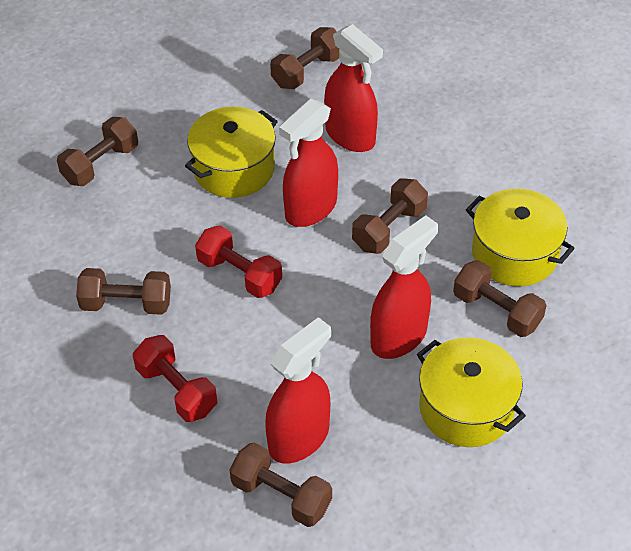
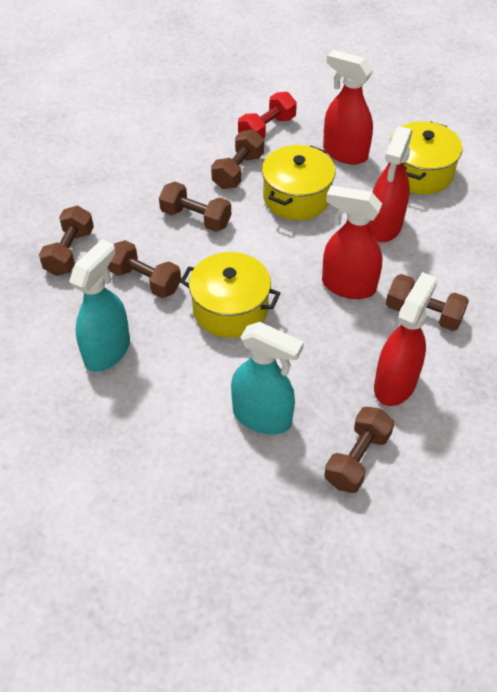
red dumbbell: 2 -> 1
turquoise spray bottle: 0 -> 2

